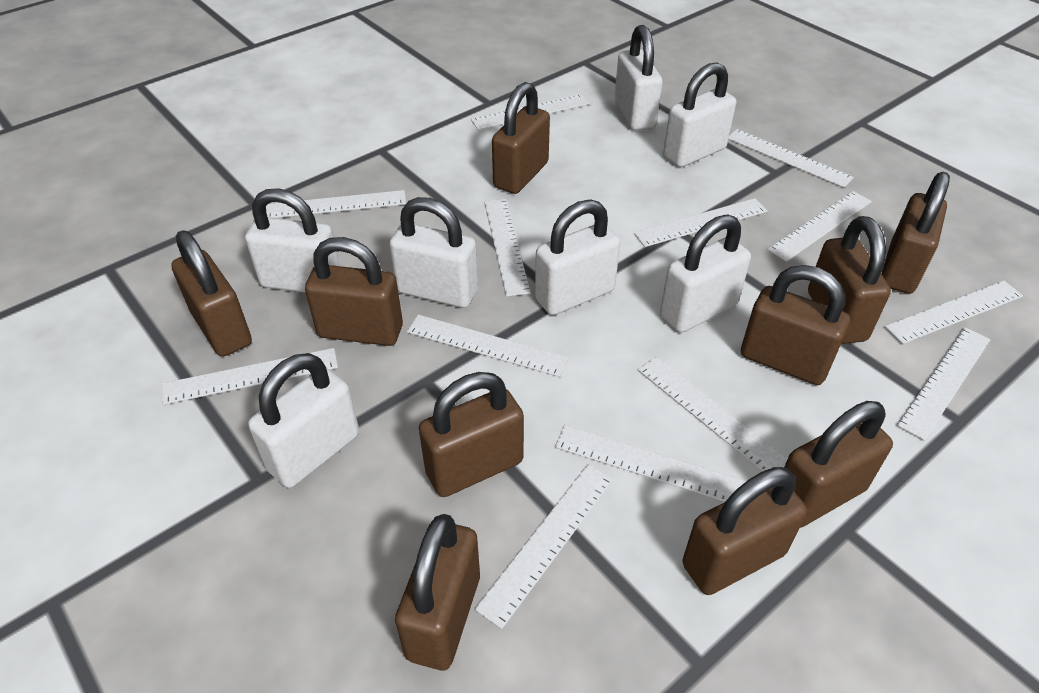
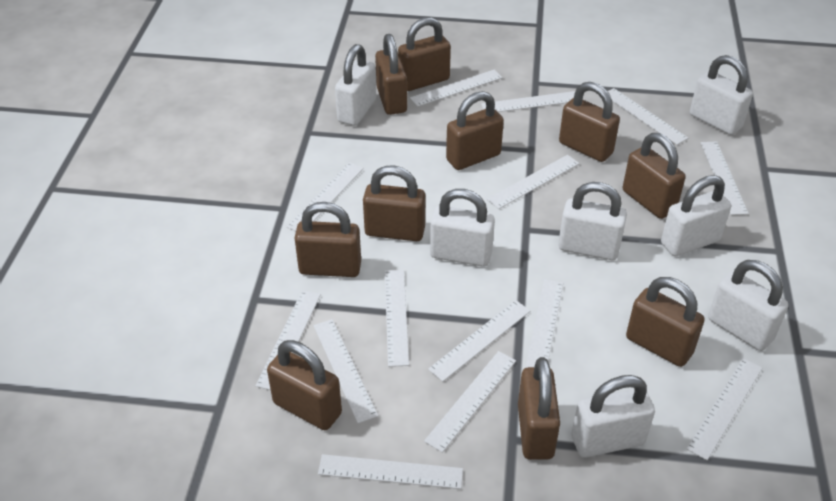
white ruler: 13 -> 14

